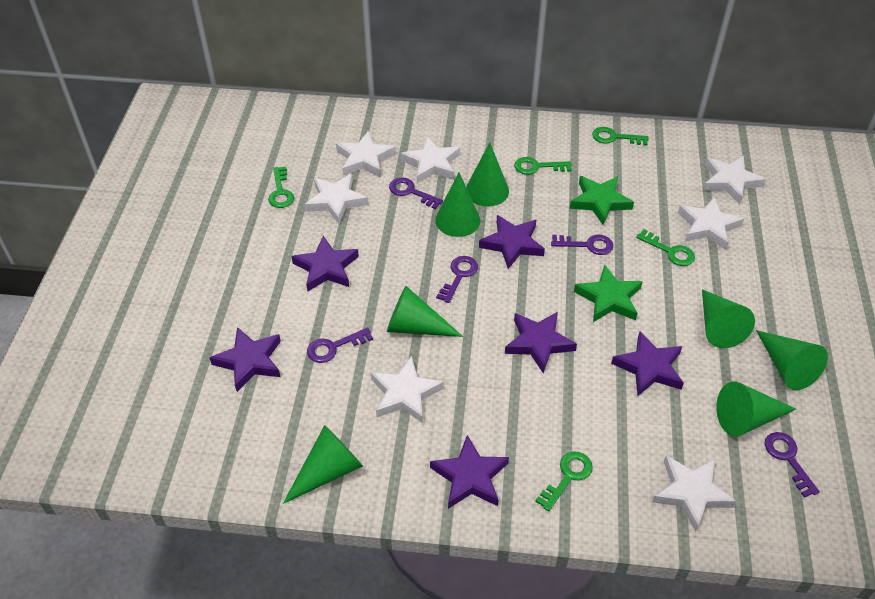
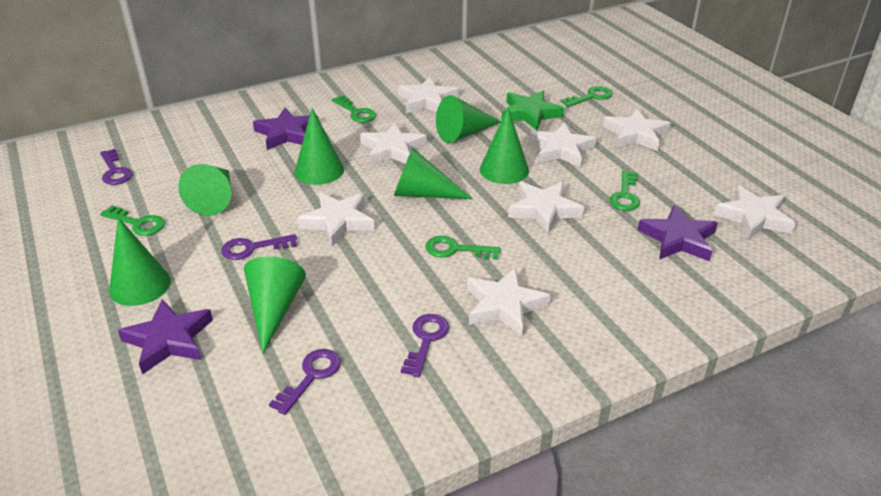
green star: 2 -> 1
purple key: 5 -> 4
purple star: 6 -> 3
white star: 7 -> 8

